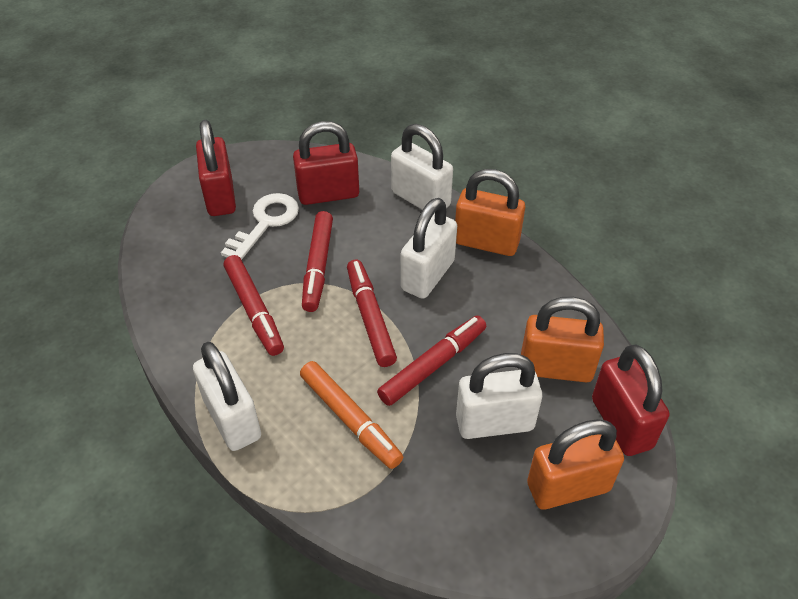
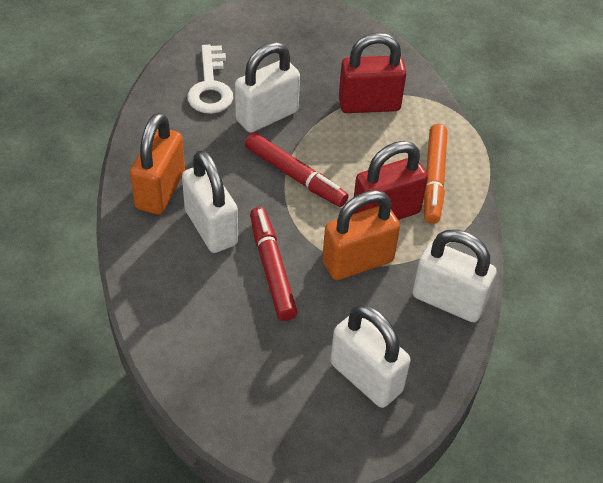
orange padlock: 3 -> 2
red marker: 4 -> 2
red padlock: 3 -> 2

